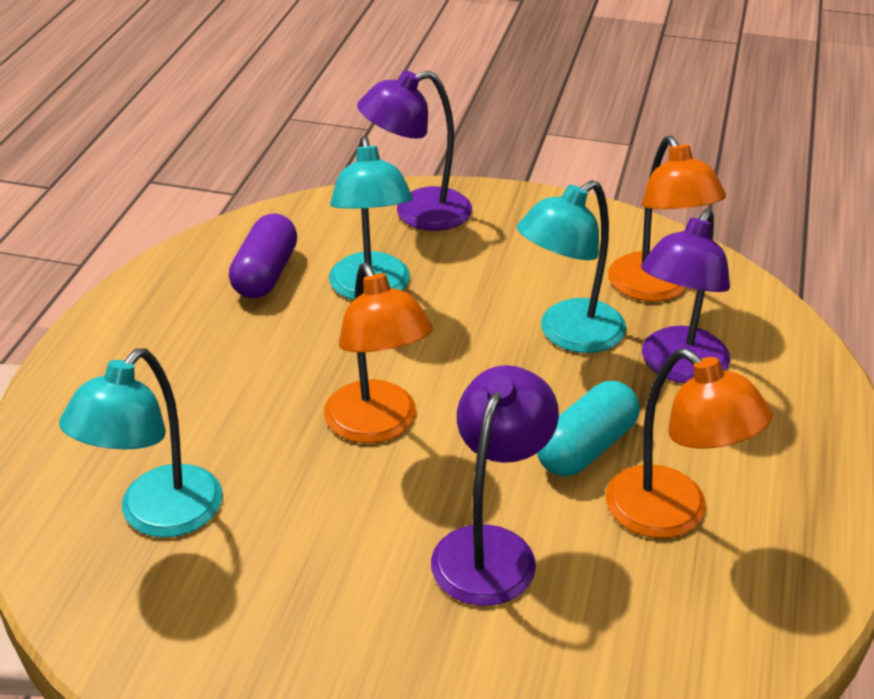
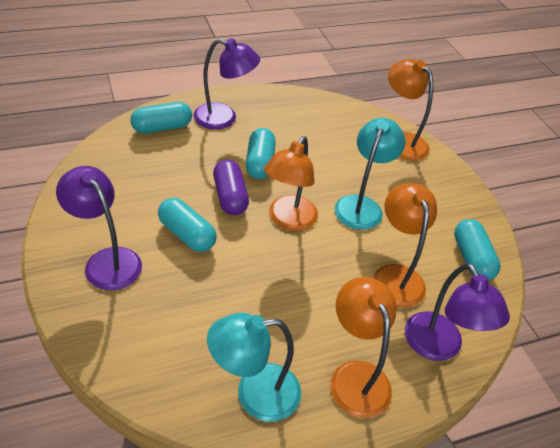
orange lamp: 3 -> 4
turquoise capsule: 1 -> 4
turquoise lamp: 3 -> 2

